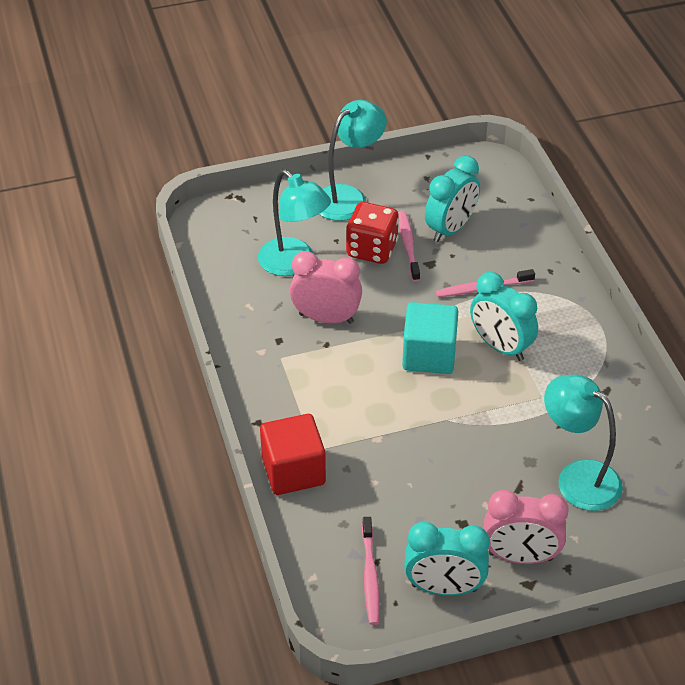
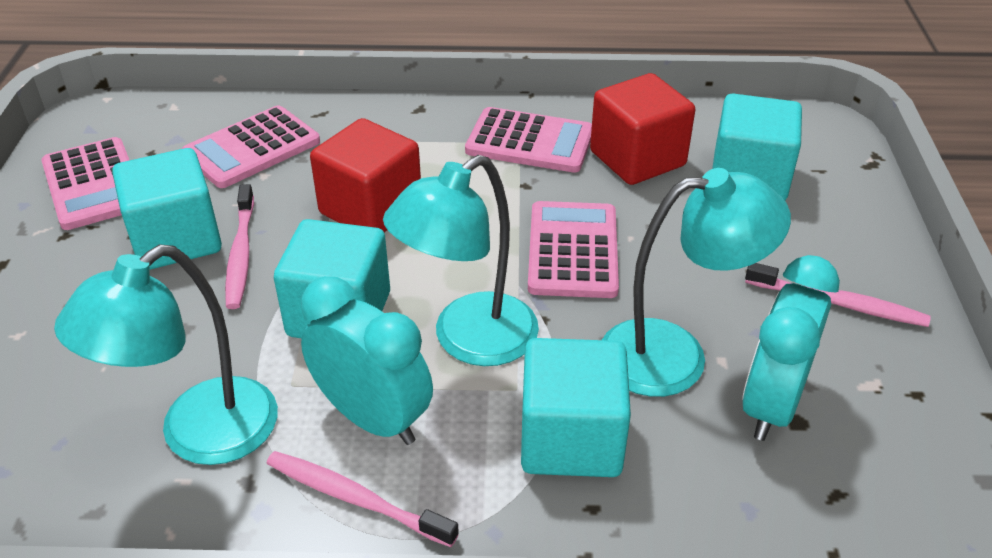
pink calculator: 0 -> 4
pink clock: 2 -> 0
red cube: 1 -> 2
red dice: 1 -> 0
turquoise clock: 3 -> 2
turquoise cube: 1 -> 4

